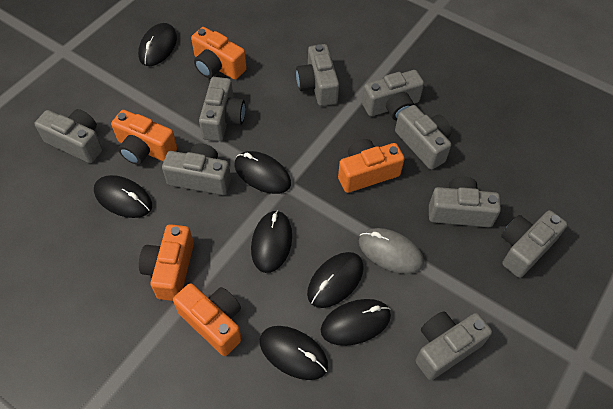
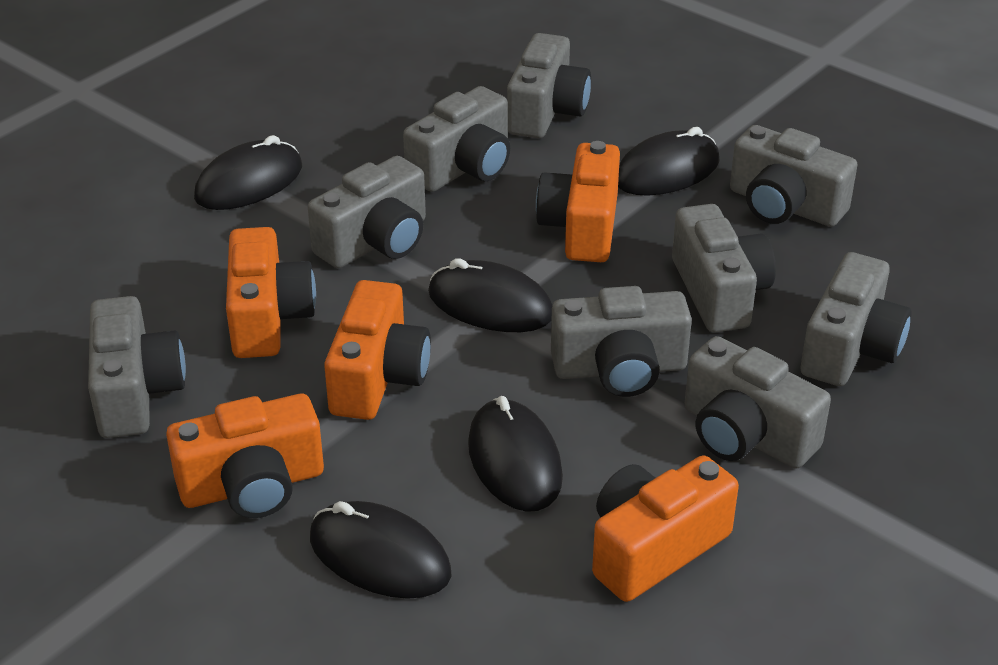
black mouse: 7 -> 5
grey mouse: 1 -> 0

